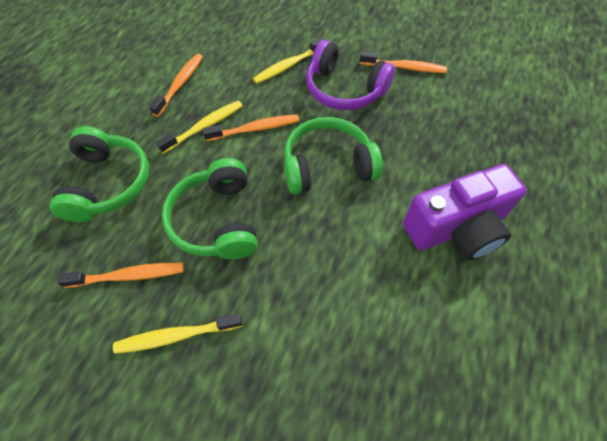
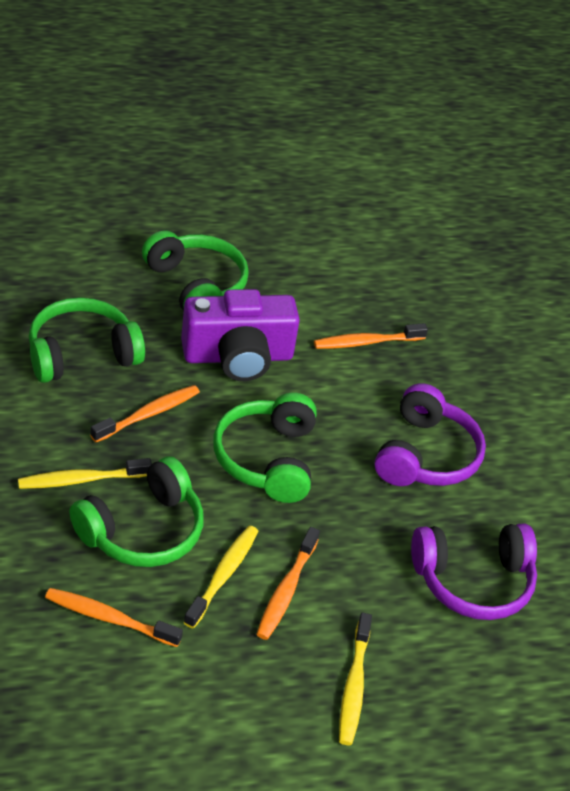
green headphones: 3 -> 4
purple headphones: 1 -> 2

